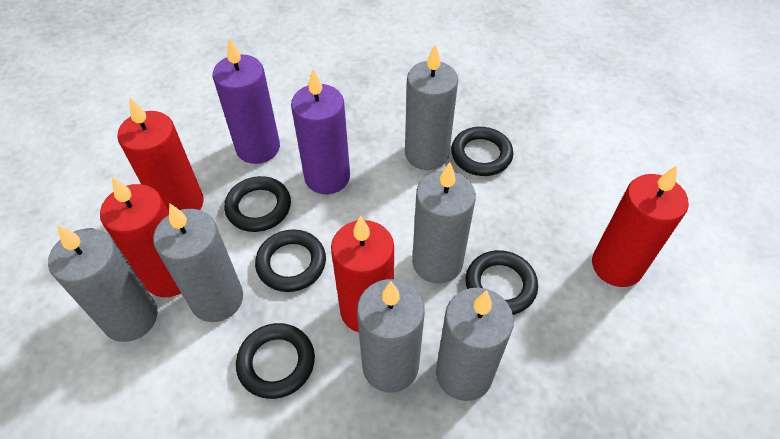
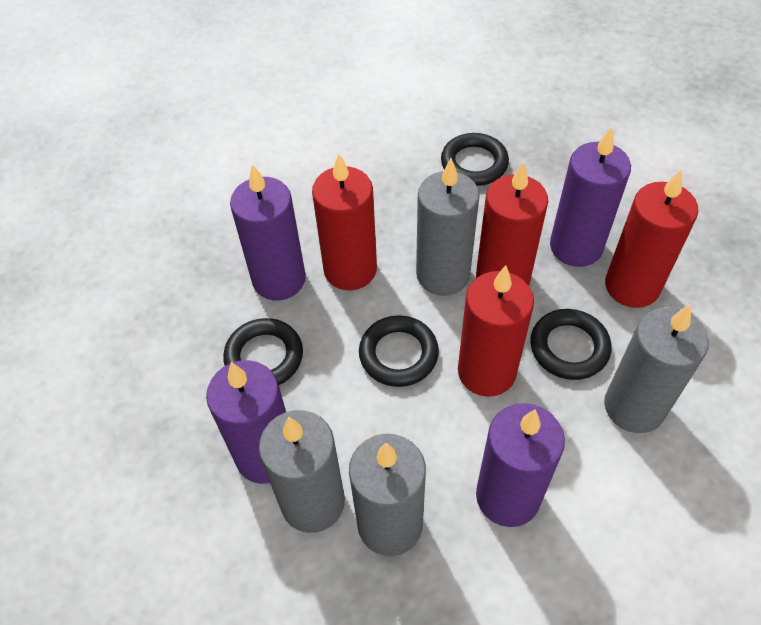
black ring: 5 -> 4
grey candle: 6 -> 4
purple candle: 2 -> 4

